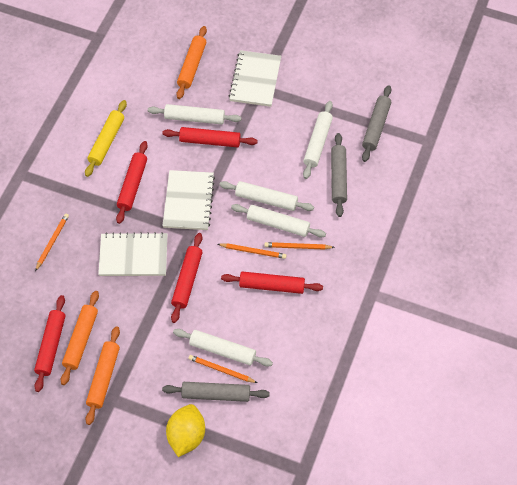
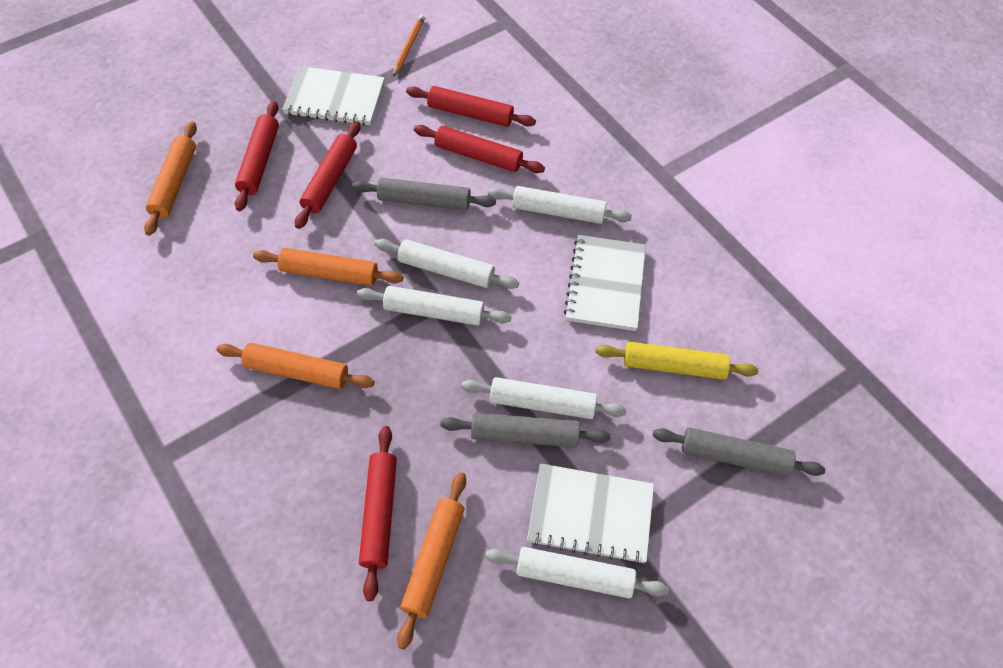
orange pencil: 4 -> 1
orange rolling pin: 3 -> 4
yellow lemon: 1 -> 0

